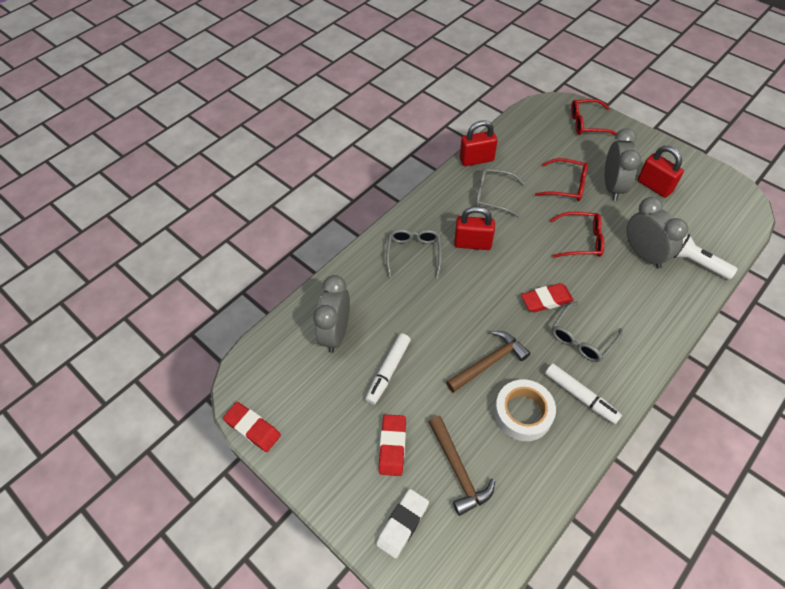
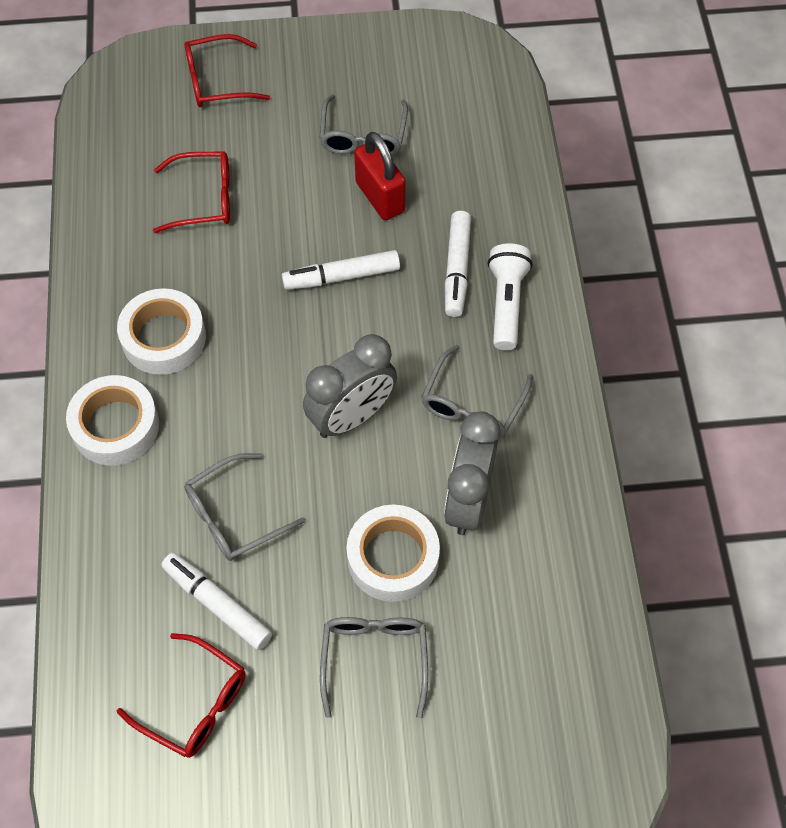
brown hammer: 2 -> 0
grey clock: 3 -> 2
grey glasses: 3 -> 4
red eraser: 3 -> 0
red padlock: 3 -> 1
white eraser: 1 -> 0
white marker: 2 -> 3
white tape: 1 -> 3

